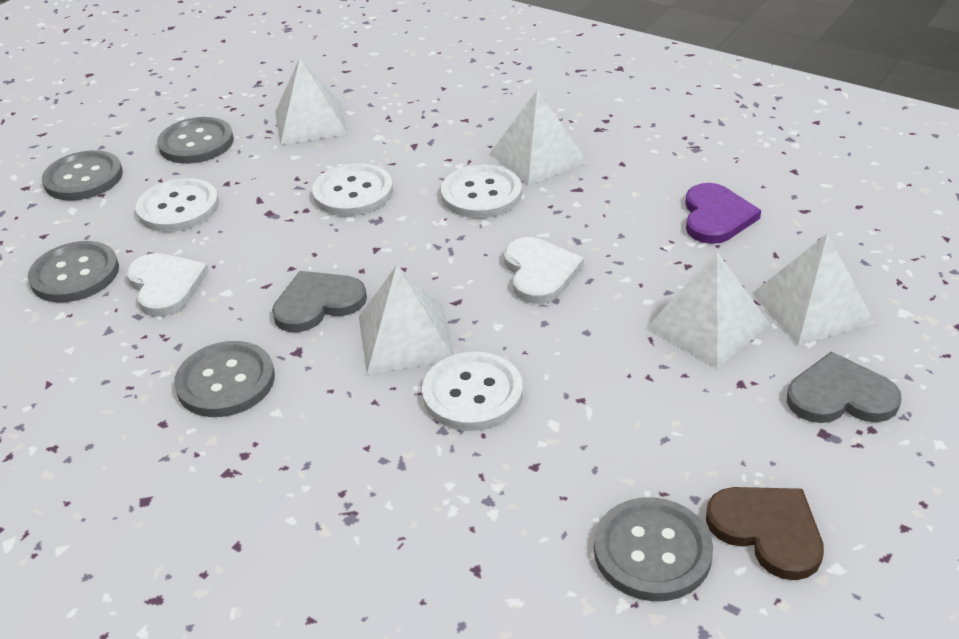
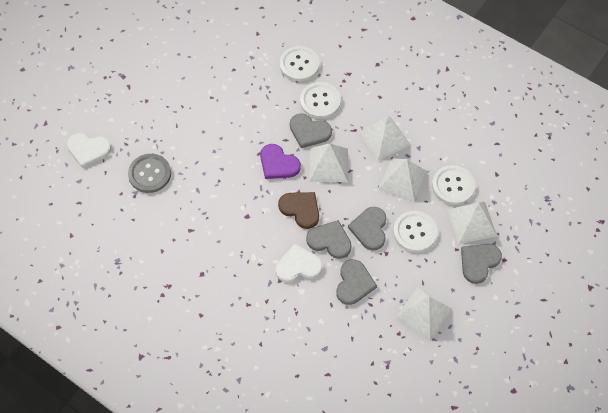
grey button: 5 -> 1
grey heart: 2 -> 5

